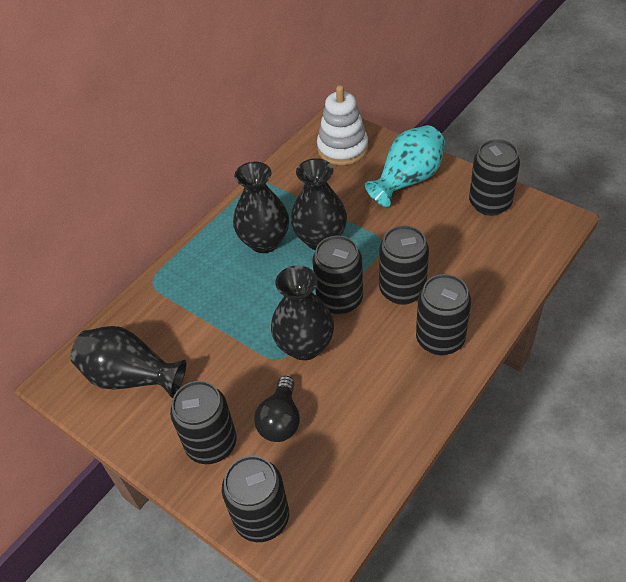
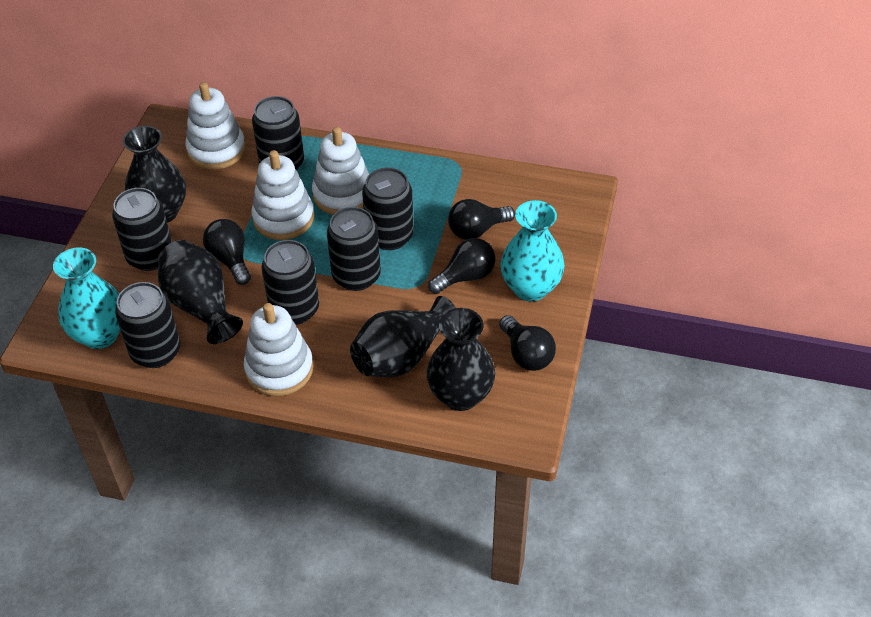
black light bulb: 1 -> 4
turquoise vase: 1 -> 2
white stacking toy: 1 -> 4

